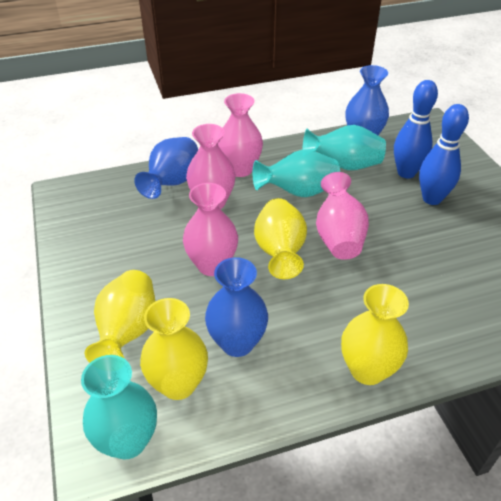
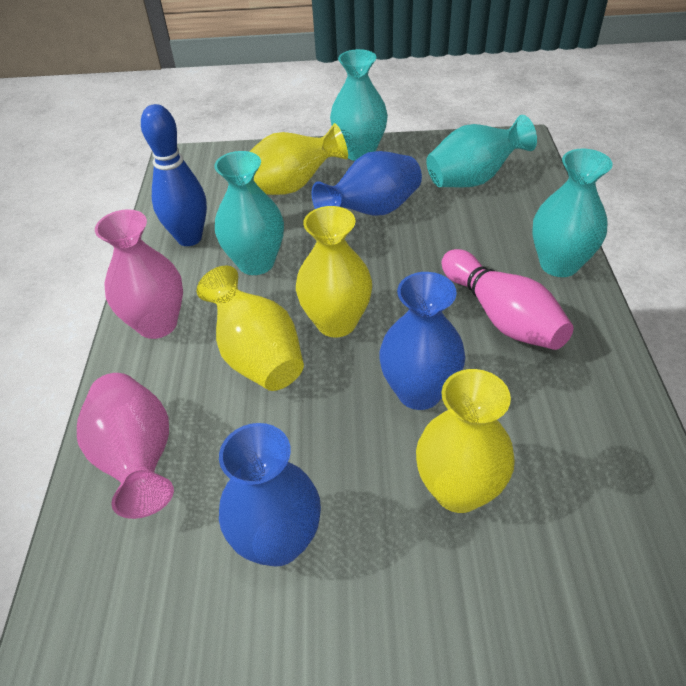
blue bowling pin: 2 -> 1
pink bowling pin: 0 -> 1
pink vase: 4 -> 2
turquoise vase: 3 -> 4

